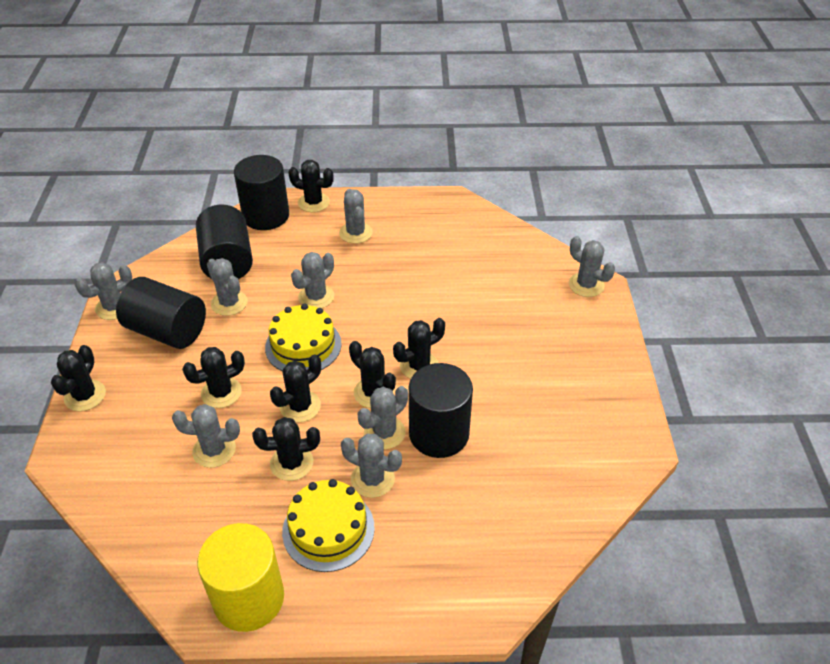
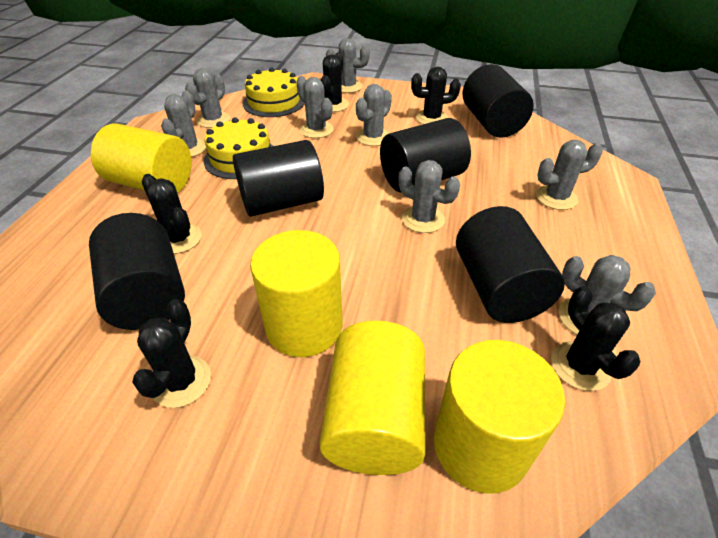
black cactus: 7 -> 5
black cylinder: 4 -> 5
yellow cylinder: 1 -> 4

